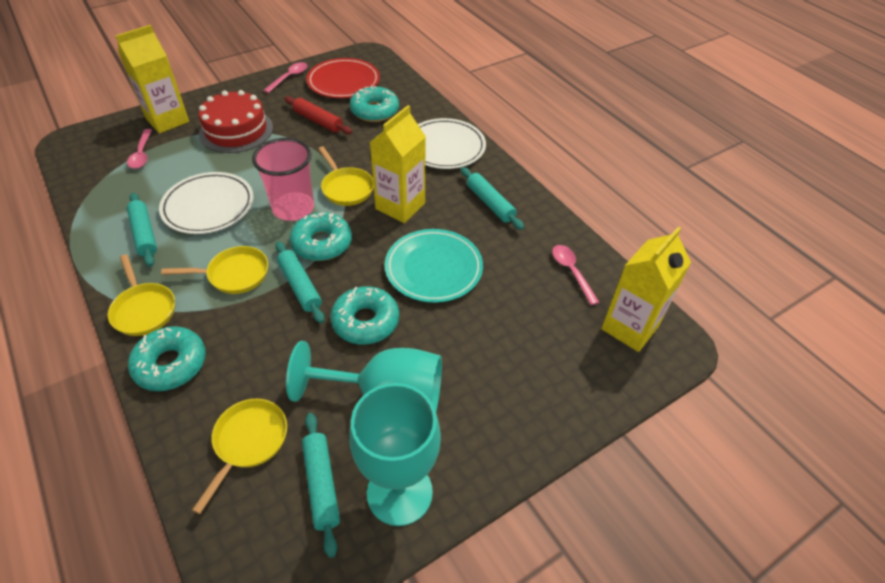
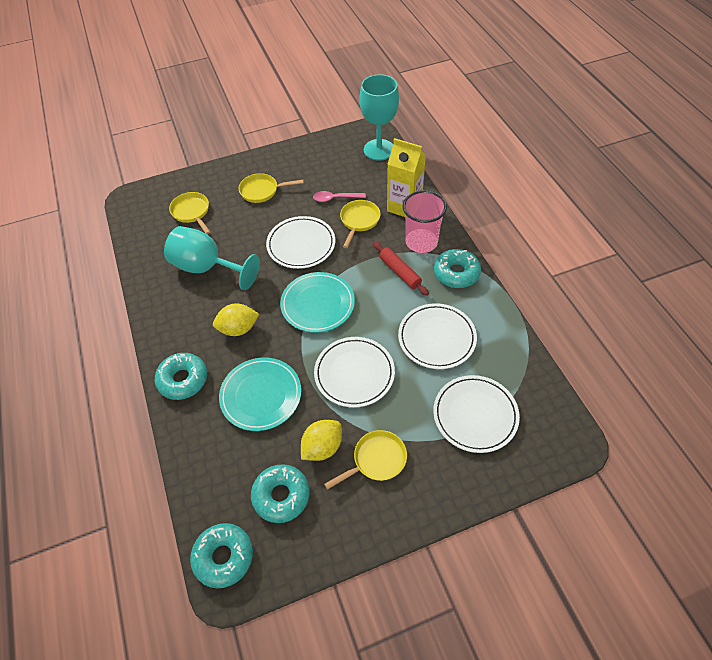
pink spoon: 3 -> 1
red cake: 1 -> 0
red plate: 1 -> 0
turquoise plate: 1 -> 2
turquoise rolling pin: 4 -> 0
white plate: 2 -> 4
yellow carton: 3 -> 1
yellow lemon: 0 -> 2

